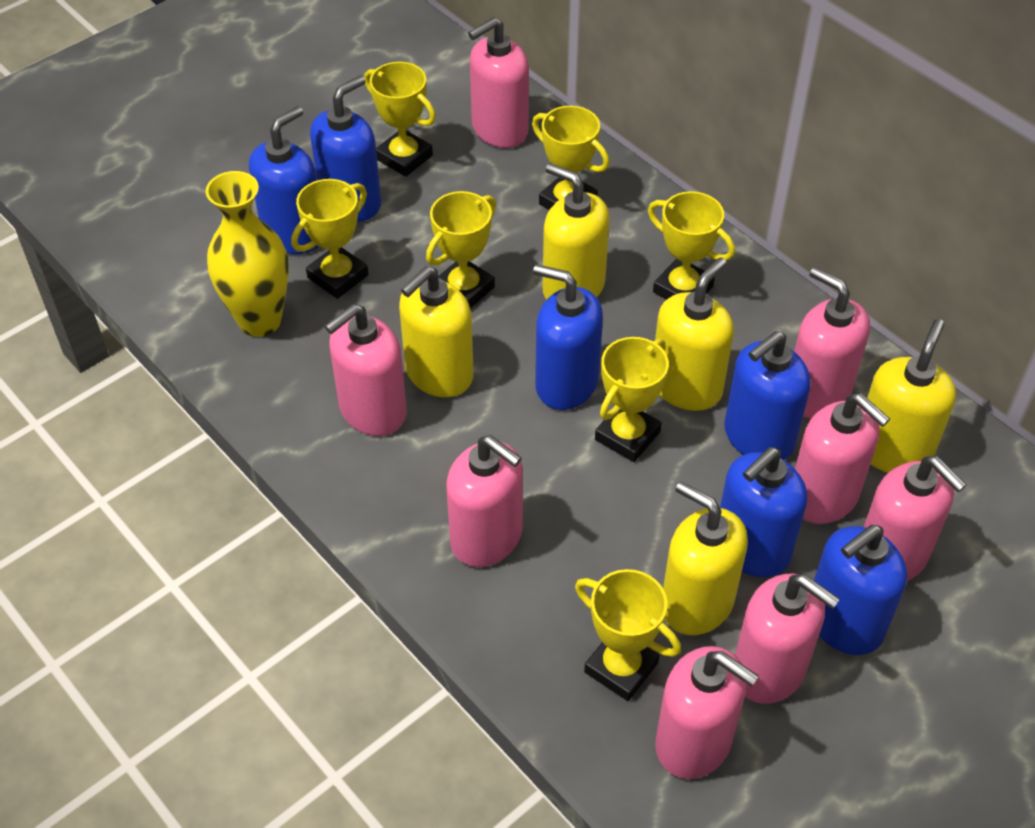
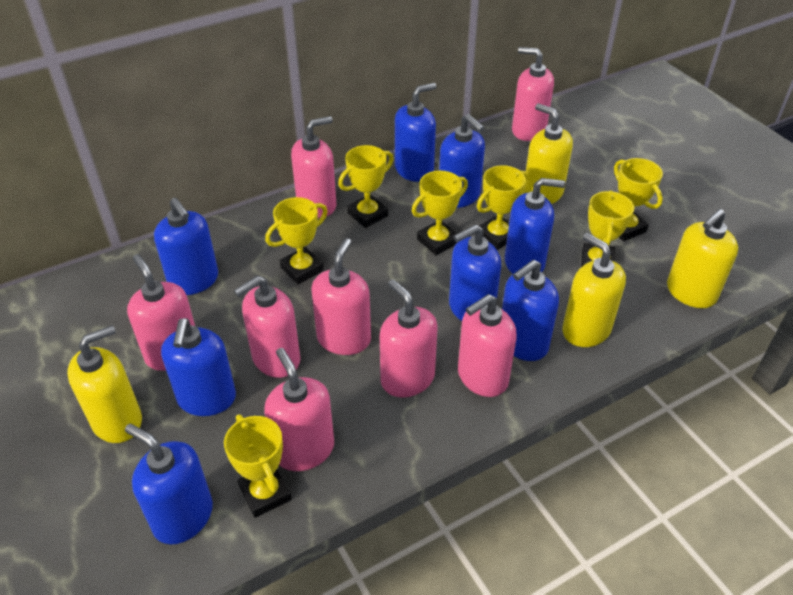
blue soap dispenser: 6 -> 8
yellow soap dispenser: 5 -> 4
yellow vase: 1 -> 0

